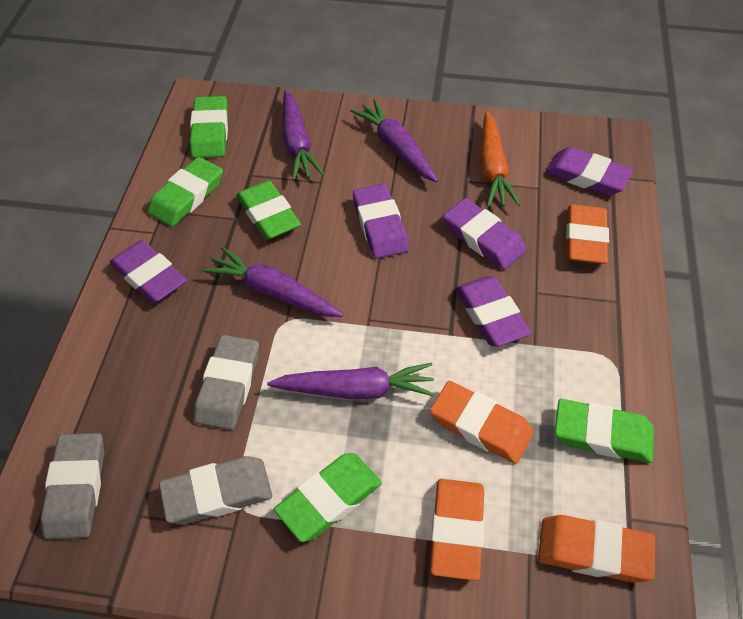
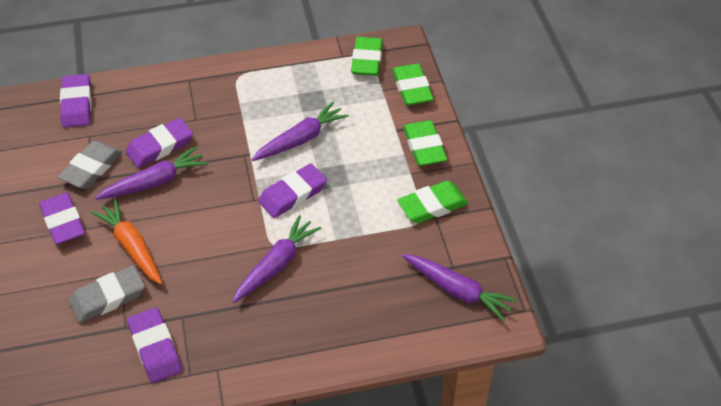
green eraser: 5 -> 4
grey eraser: 3 -> 2
orange eraser: 4 -> 0

